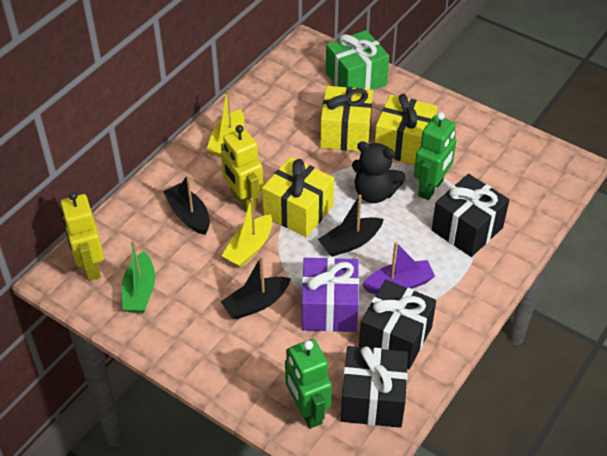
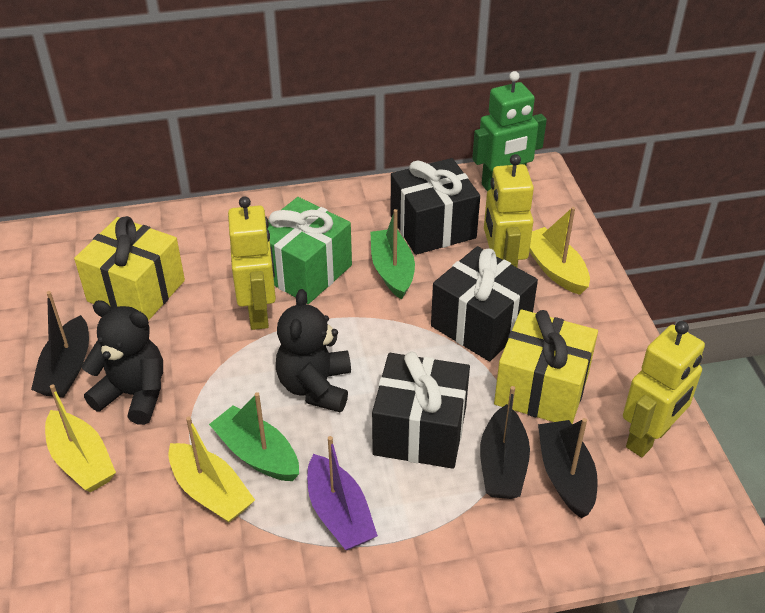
black teddy bear: 1 -> 2
green boat: 1 -> 2
green robot: 2 -> 1
purple gift: 1 -> 0
yellow boat: 2 -> 3
yellow gift: 3 -> 2
yellow robot: 2 -> 3

